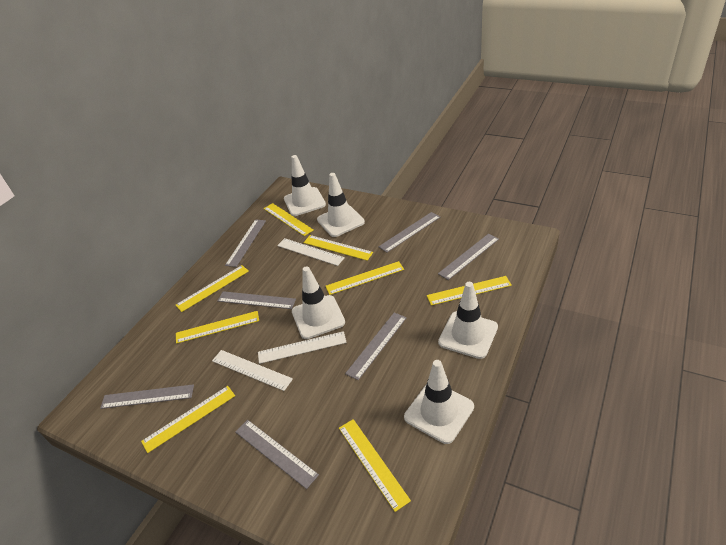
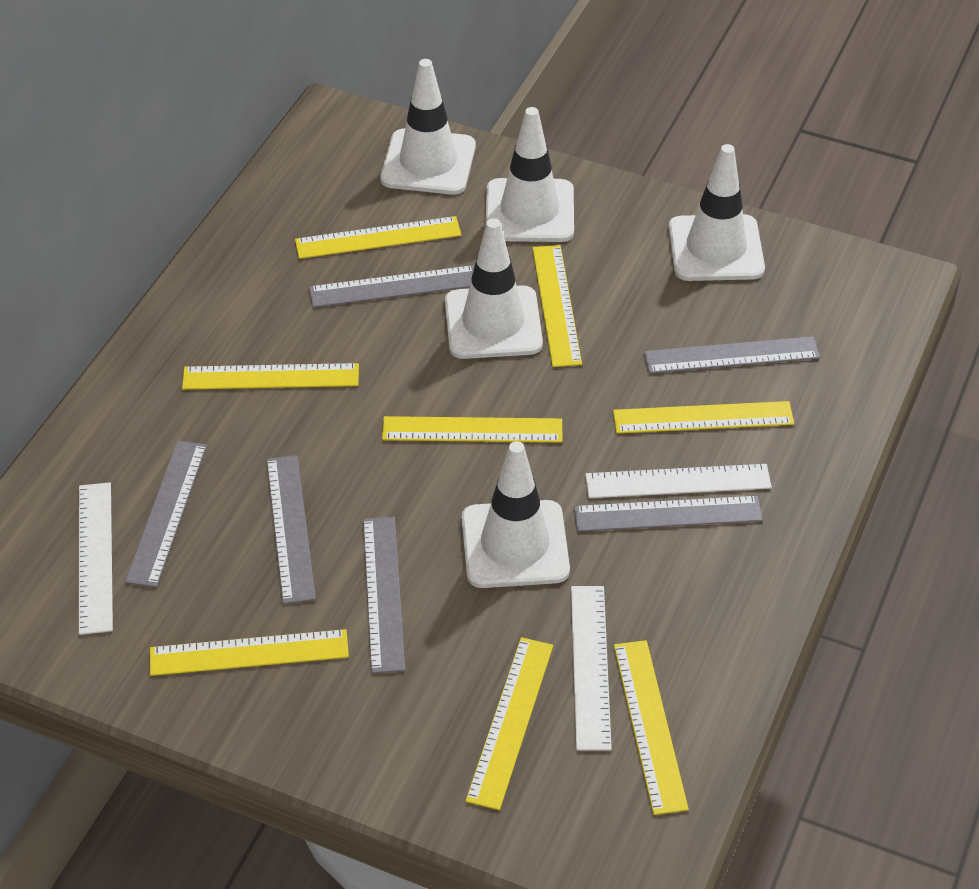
grey ruler: 7 -> 6

